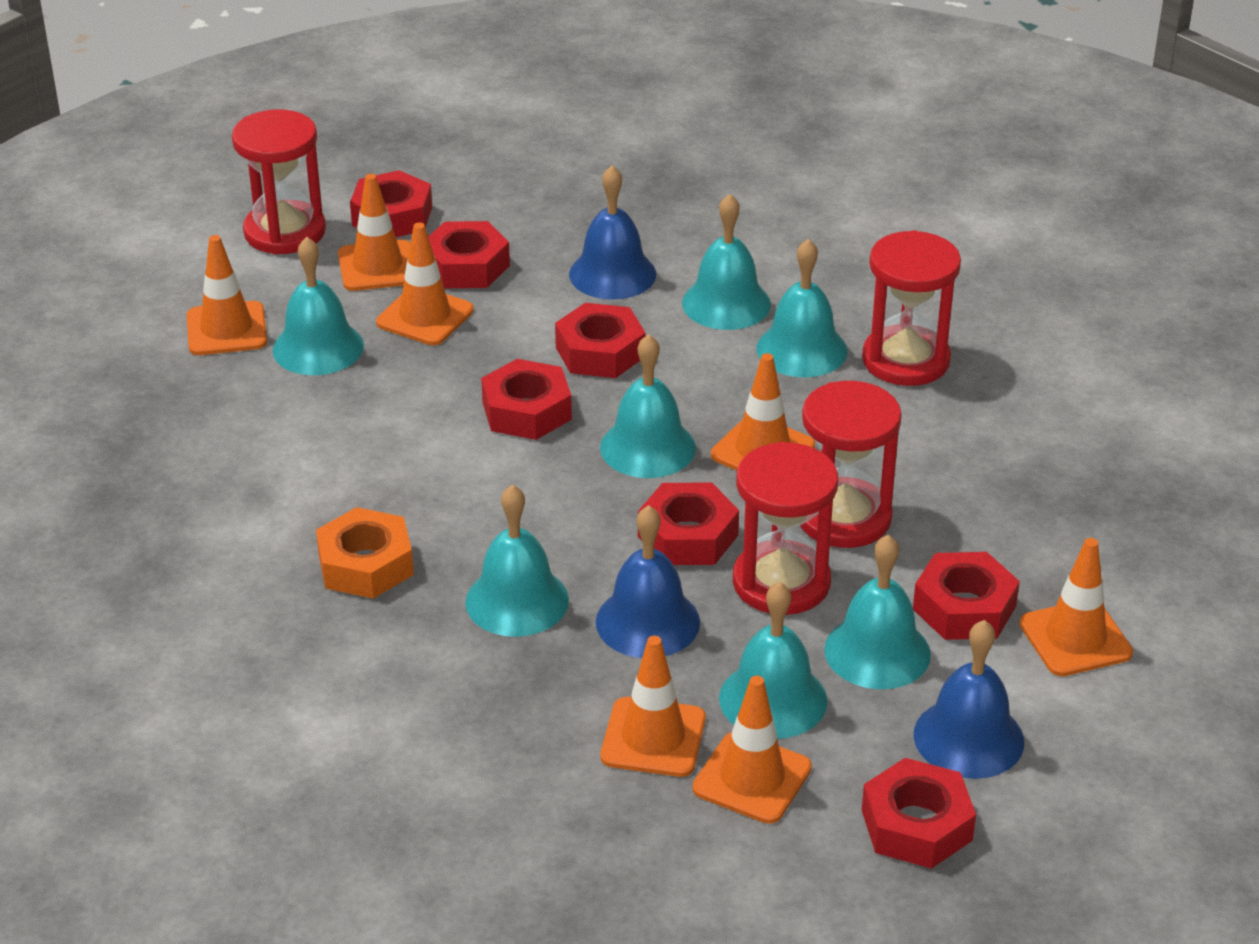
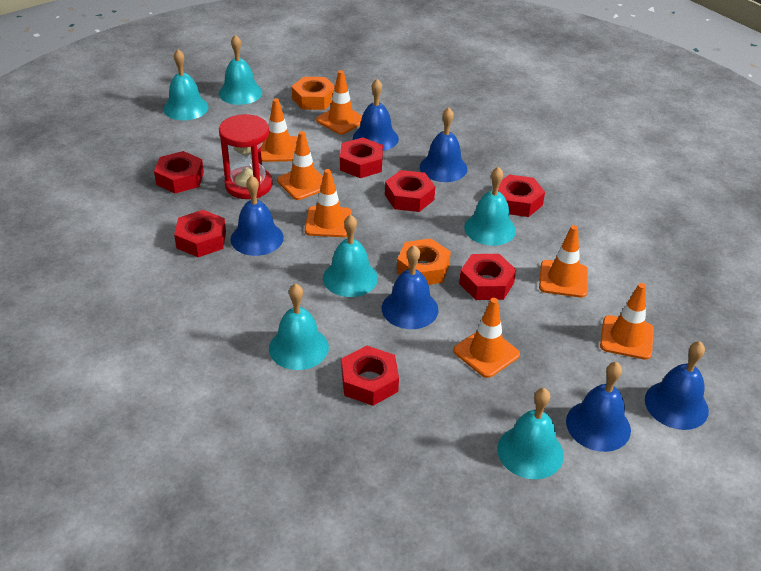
blue bell: 3 -> 6
orange nut: 1 -> 2
red hourglass: 4 -> 1
turquoise bell: 7 -> 6

